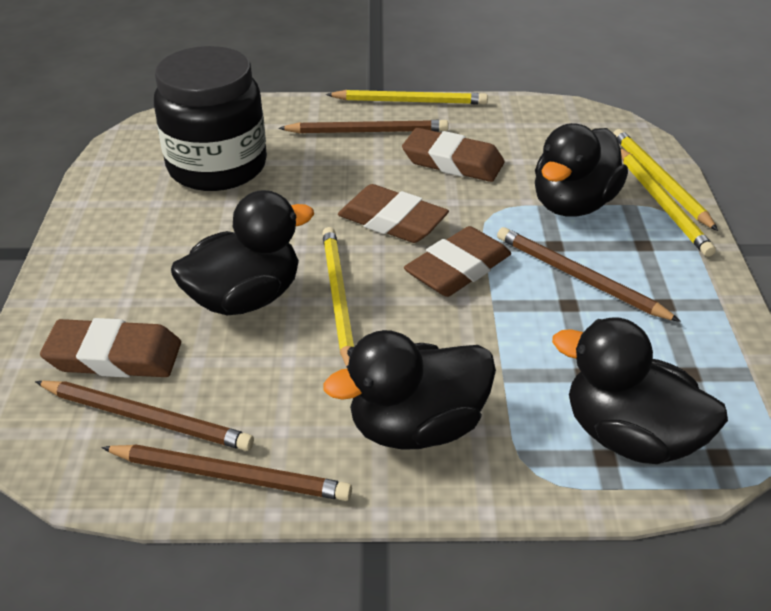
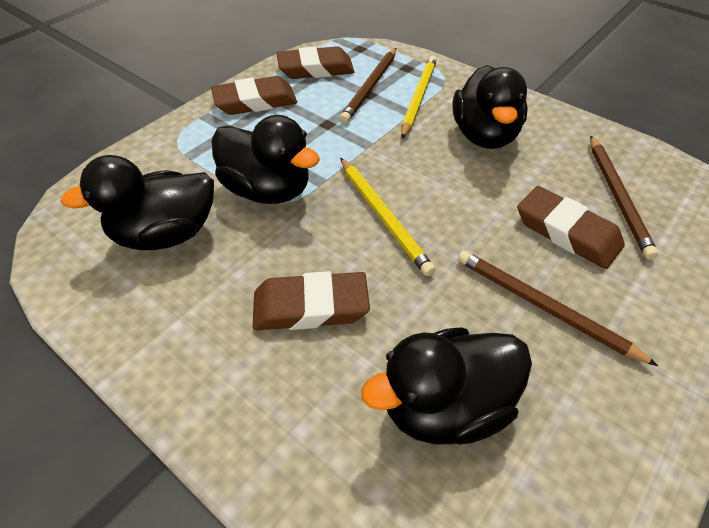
black jar: 1 -> 0
brown pencil: 4 -> 3
yellow pencil: 4 -> 2

